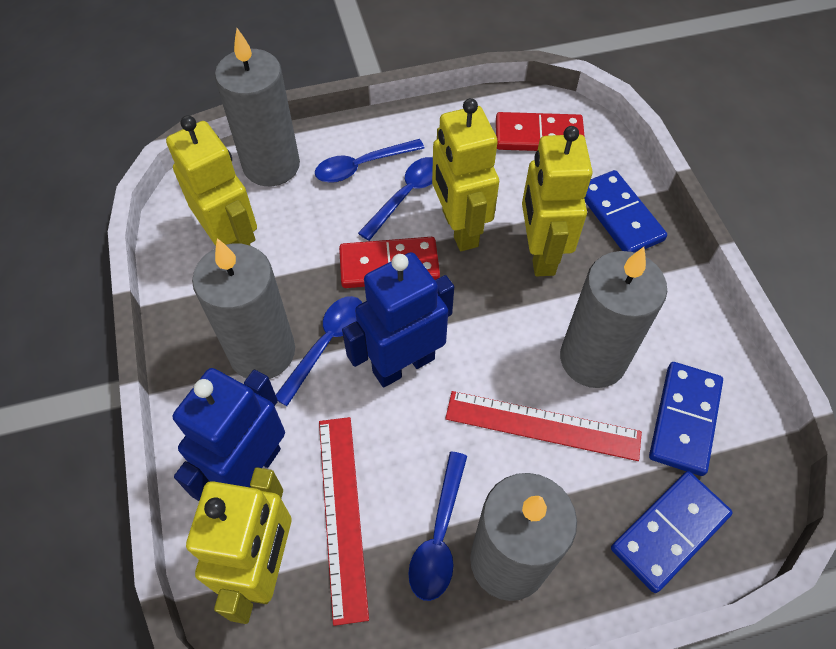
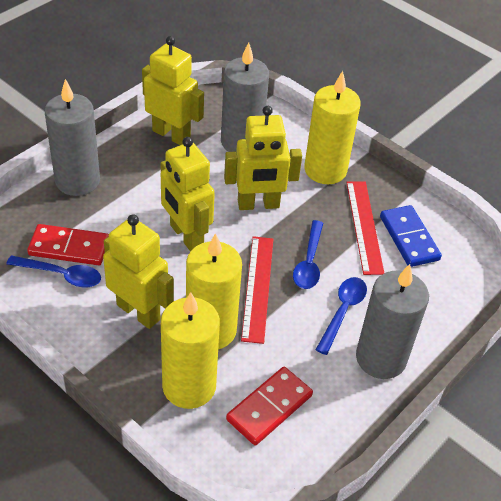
blue domino: 3 -> 1
blue robot: 2 -> 0
blue spoon: 4 -> 3
grey candle: 4 -> 3
yellow candle: 0 -> 3

